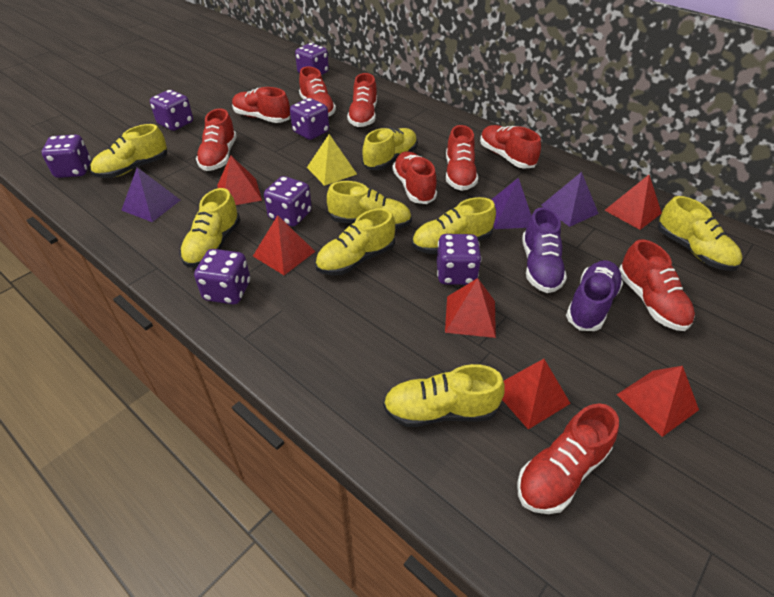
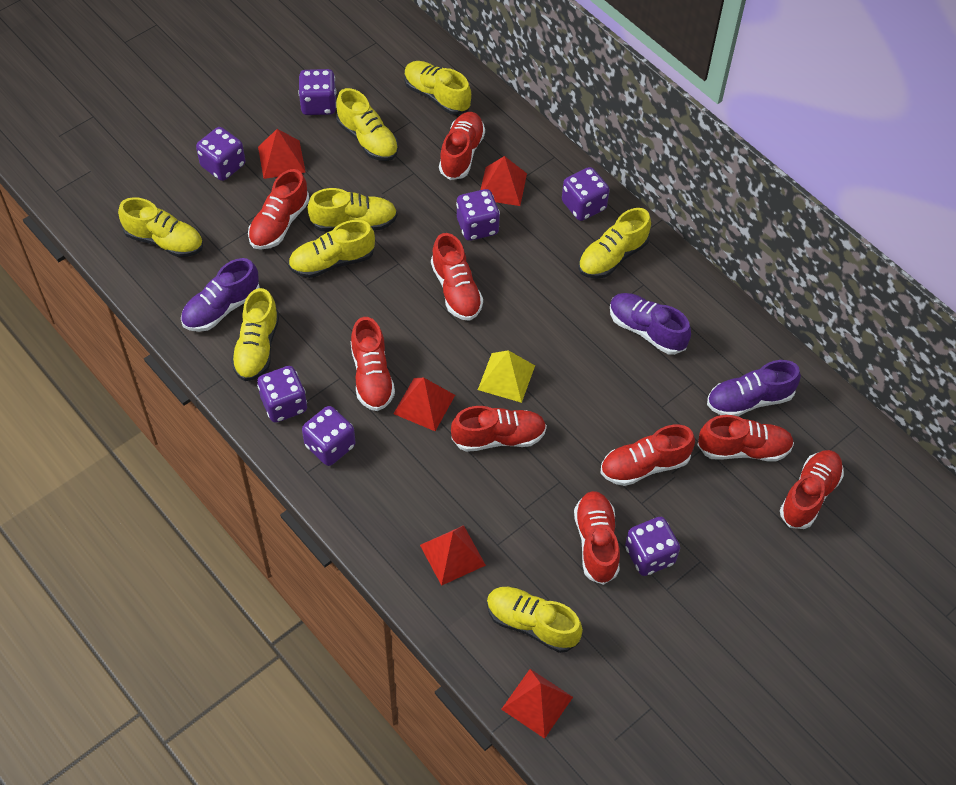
purple pyramid: 3 -> 0
purple shoe: 2 -> 3
red pyramid: 6 -> 5

